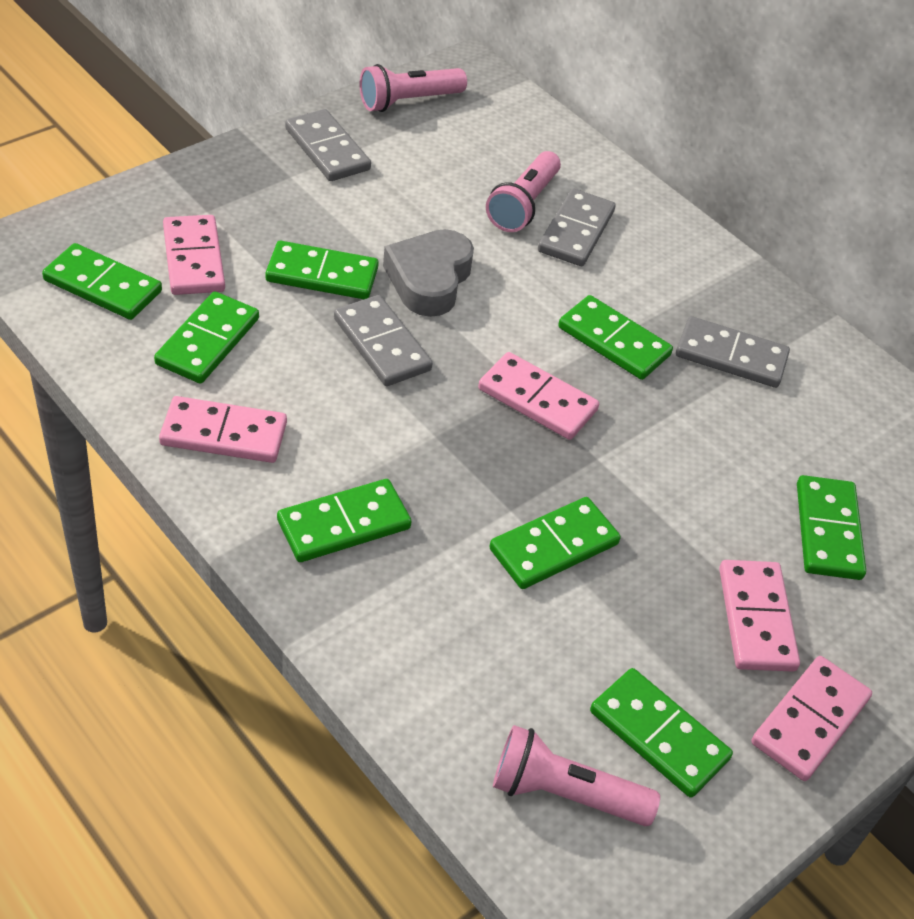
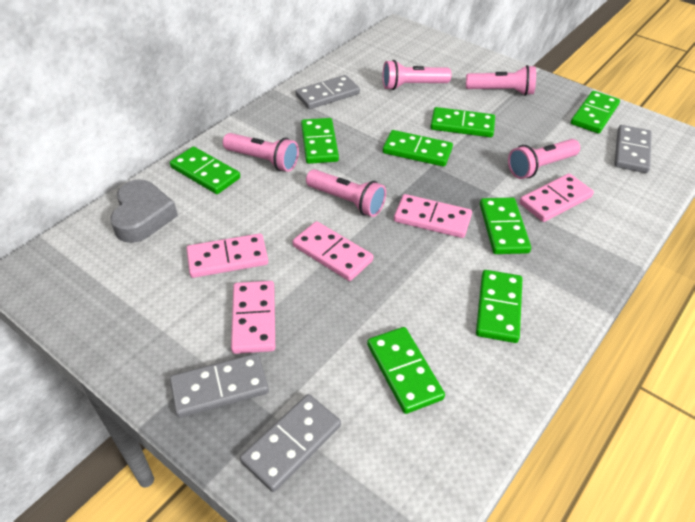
pink flashlight: 3 -> 5

